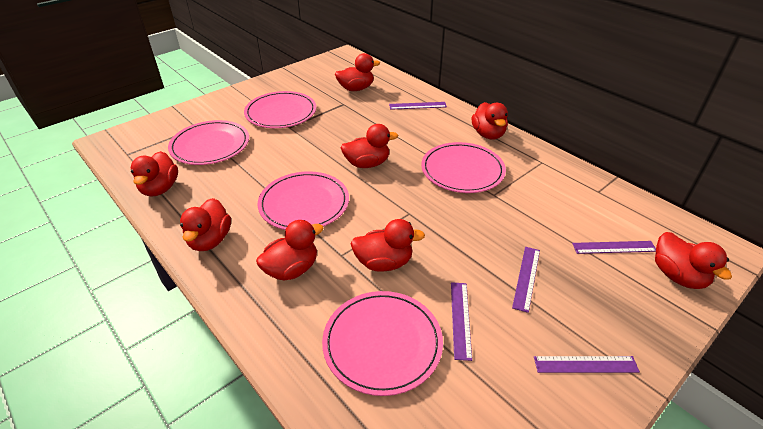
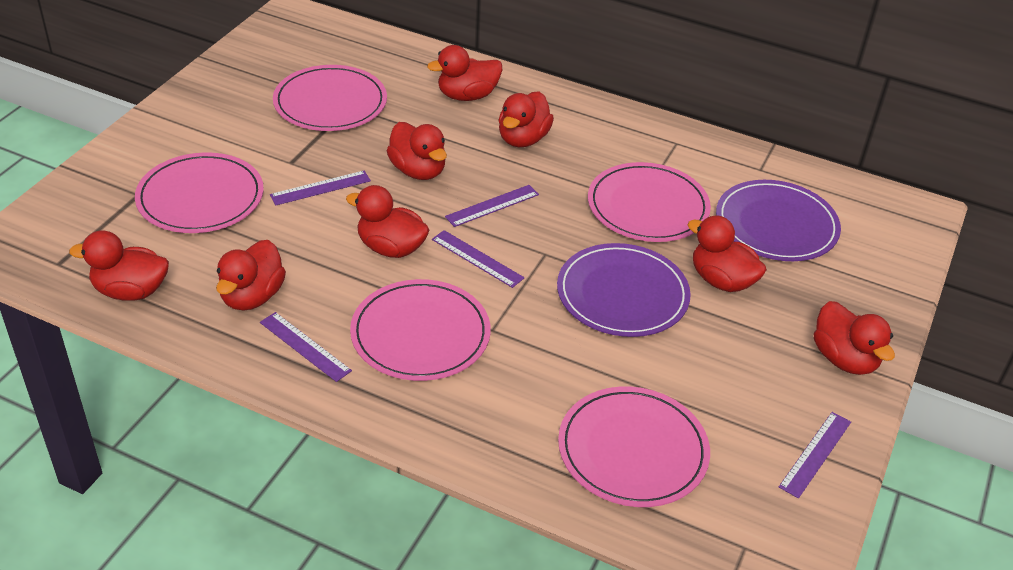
purple plate: 0 -> 2

